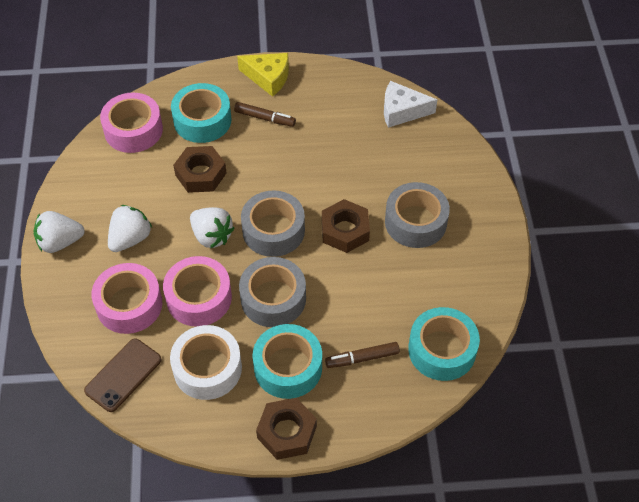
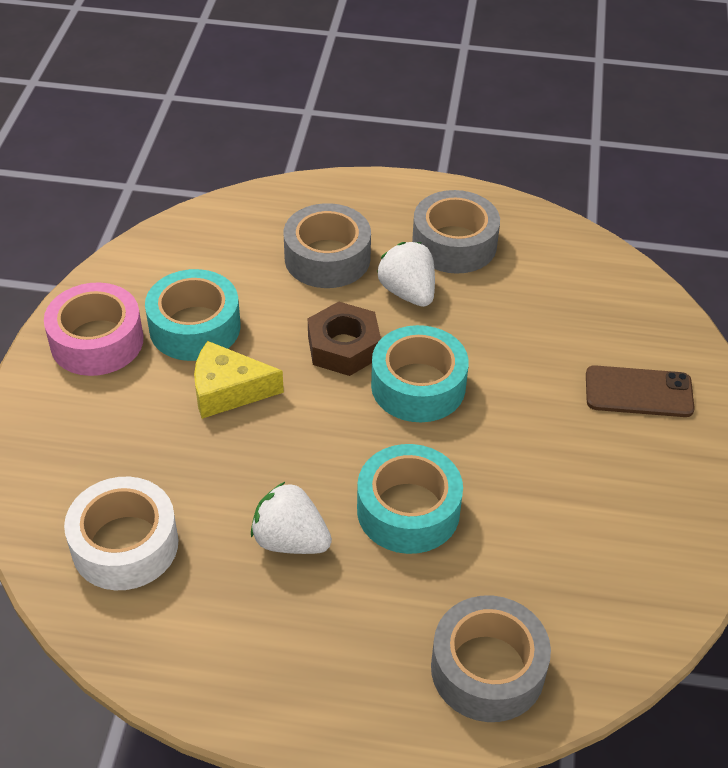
brown marker: 2 -> 0
brown nut: 3 -> 1
pink tape: 3 -> 1
white cheese: 1 -> 0
white strawberry: 3 -> 2

